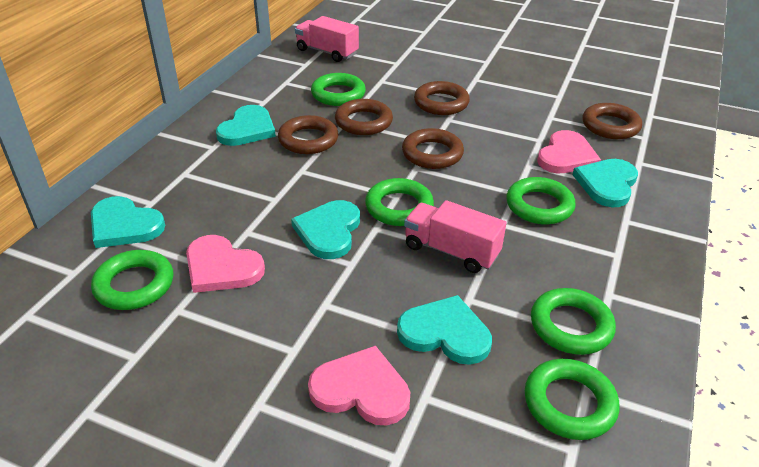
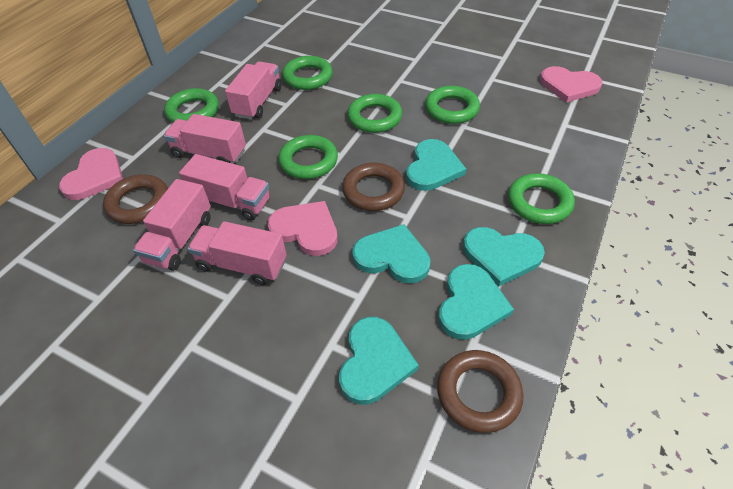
brown ring: 5 -> 3
pink truck: 2 -> 5

